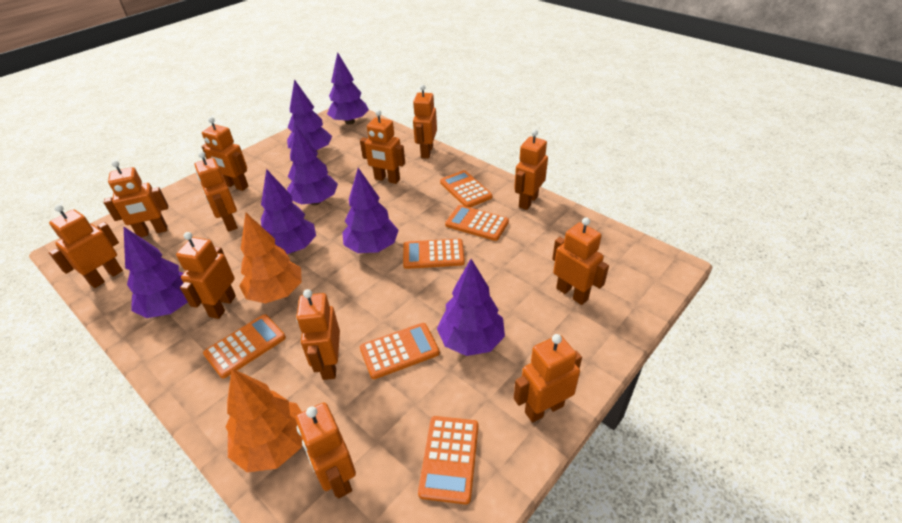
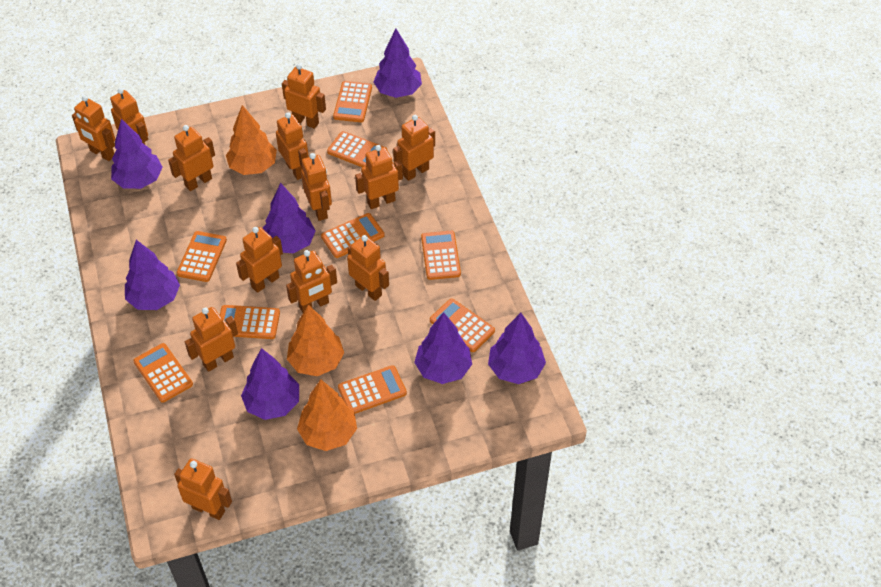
orange calculator: 6 -> 9
orange robot: 12 -> 13
orange tree: 2 -> 3

